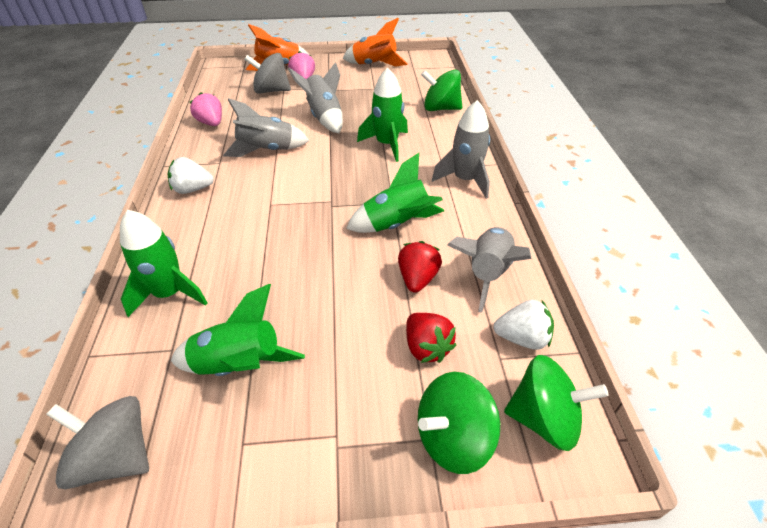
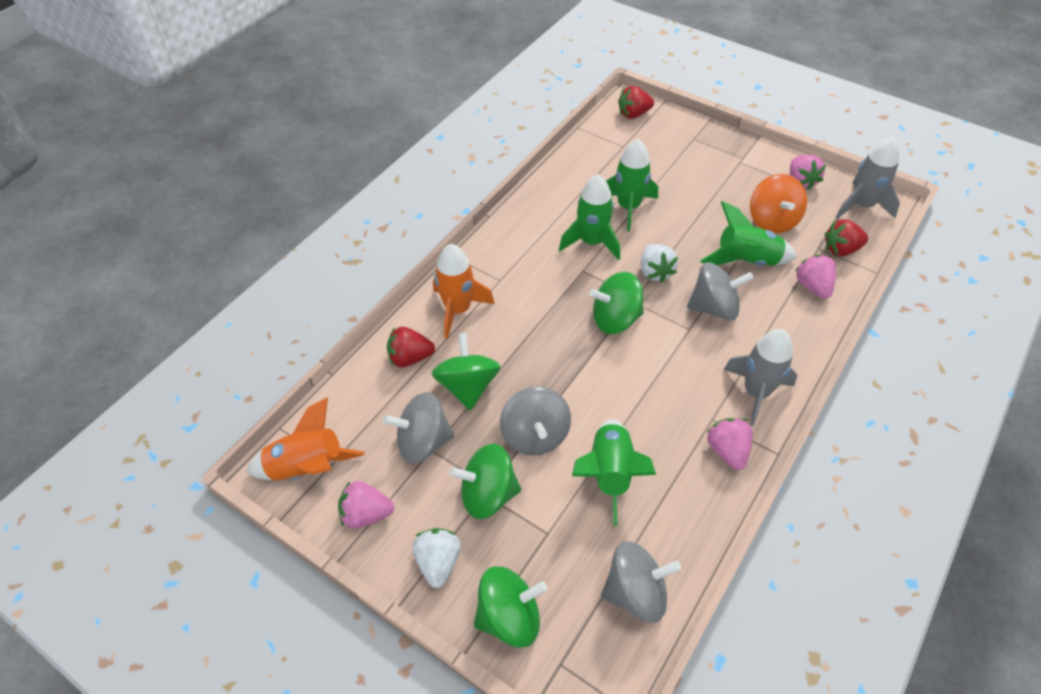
green spinning top: 3 -> 4
grey rocket: 4 -> 2
grey spinning top: 2 -> 4
orange spinning top: 0 -> 1
pink strawberry: 2 -> 4
red strawberry: 2 -> 3

